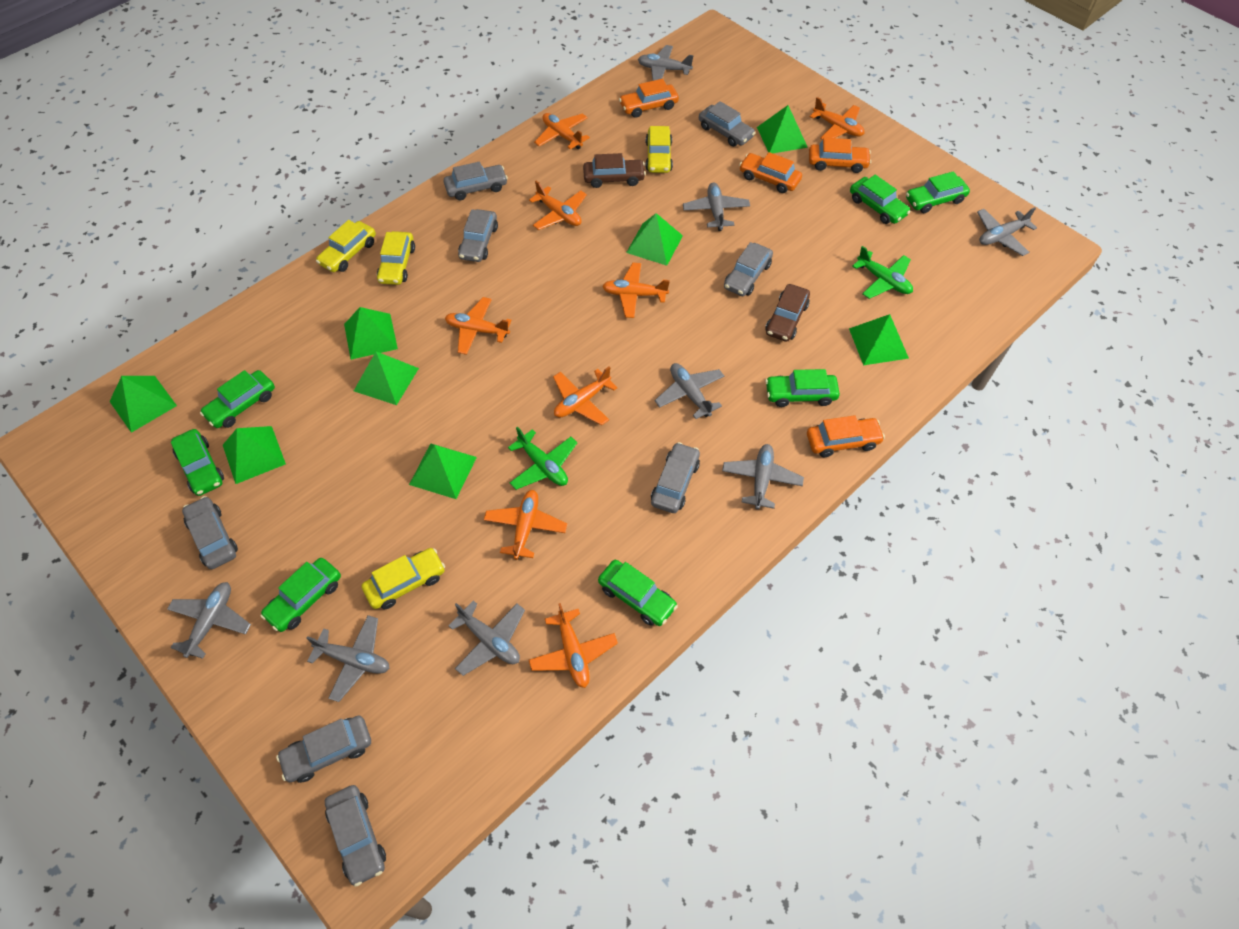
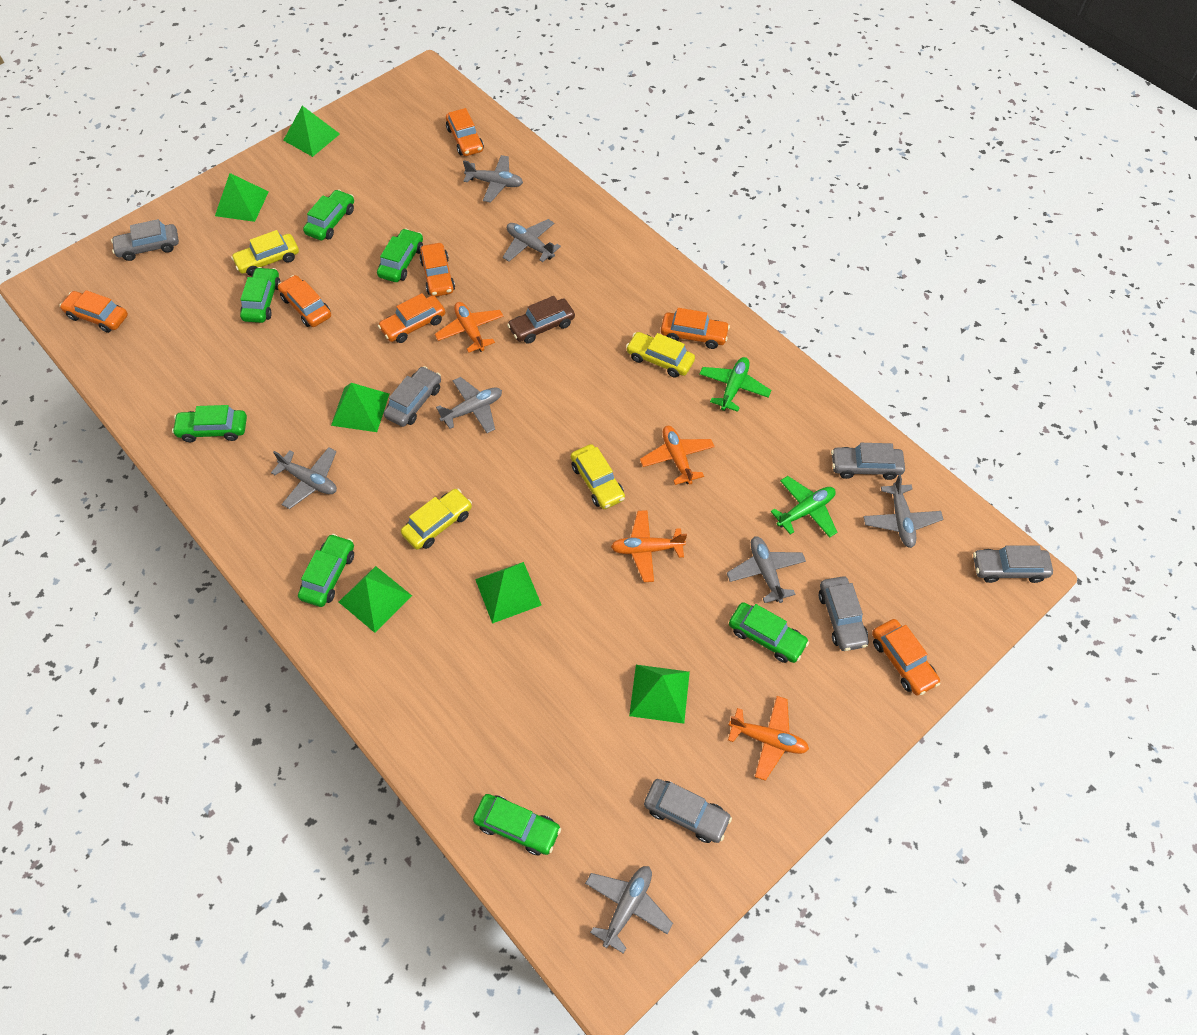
brown car: 2 -> 1
green pyramid: 8 -> 6
grey car: 8 -> 6
grey plane: 8 -> 7
orange car: 4 -> 7
orange plane: 8 -> 4

